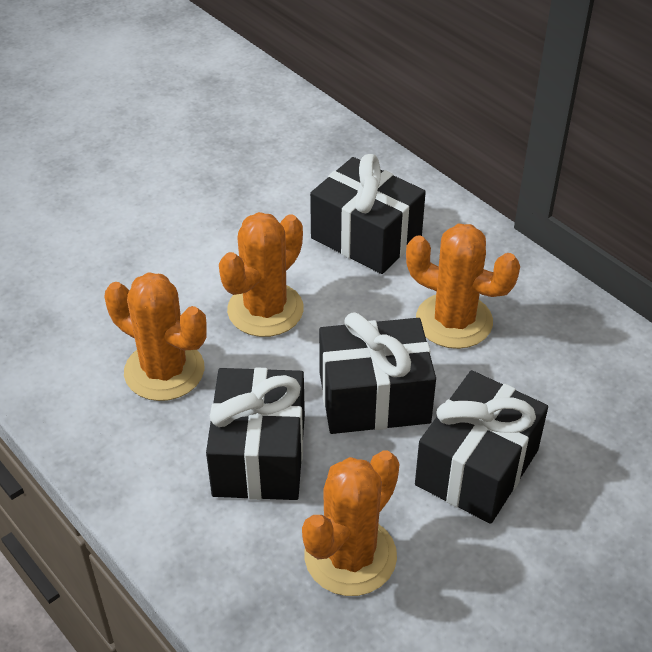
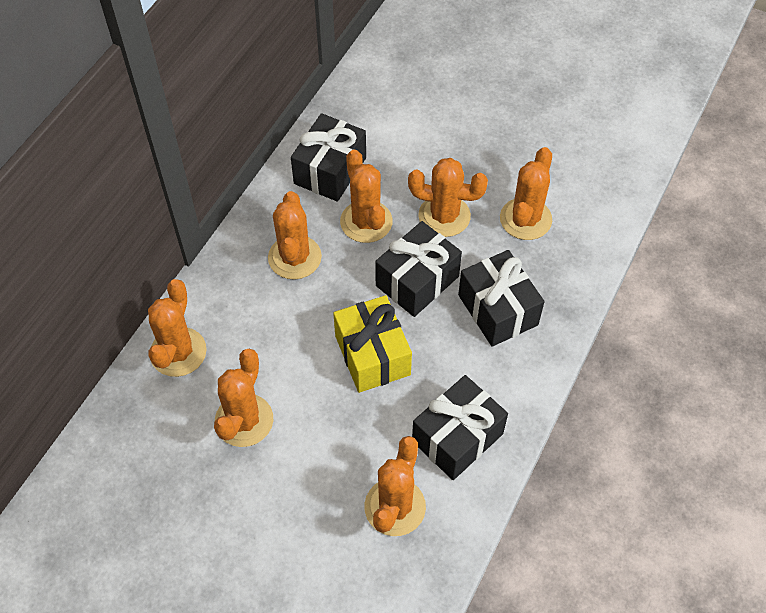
orange cactus: 4 -> 7
yellow gift: 0 -> 1

